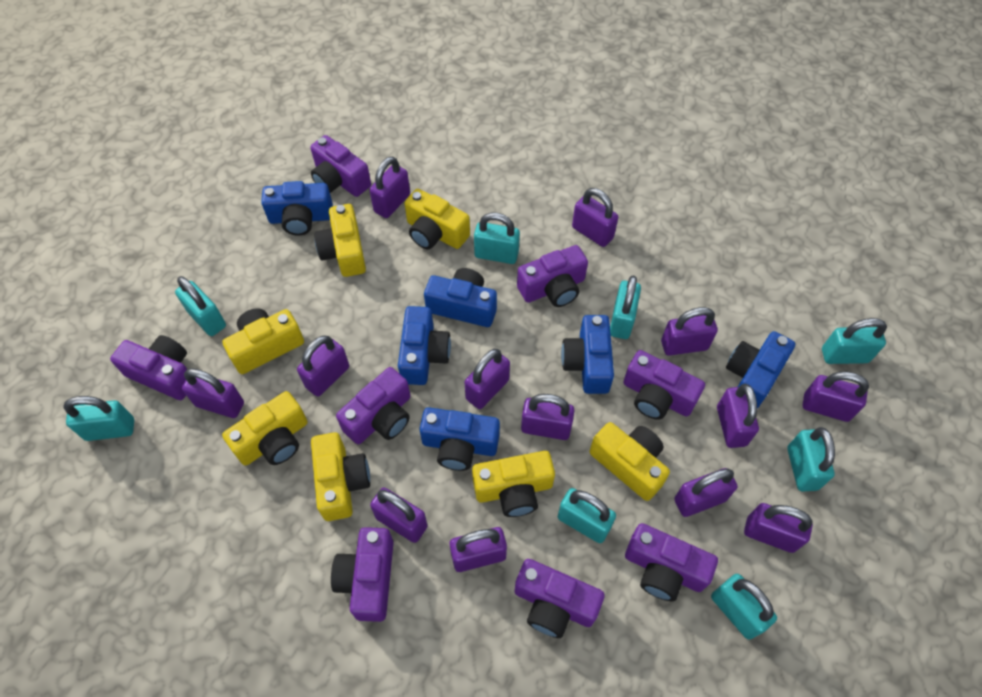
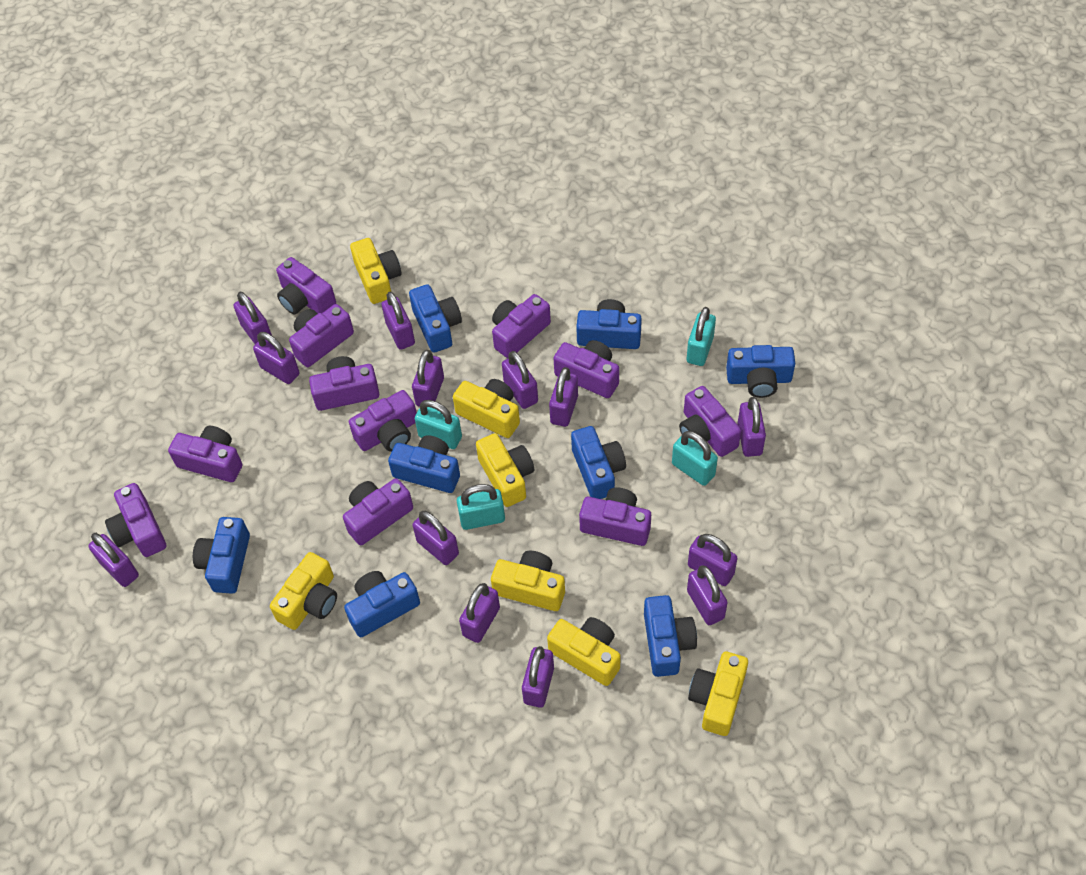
blue camera: 6 -> 8
purple camera: 8 -> 11
turquoise padlock: 8 -> 4

